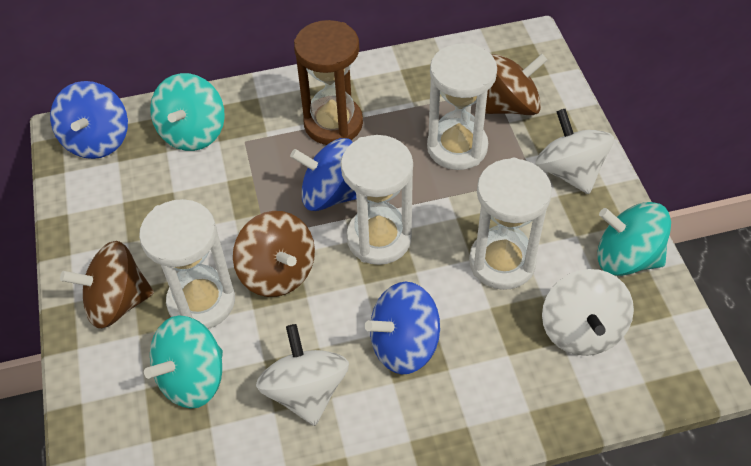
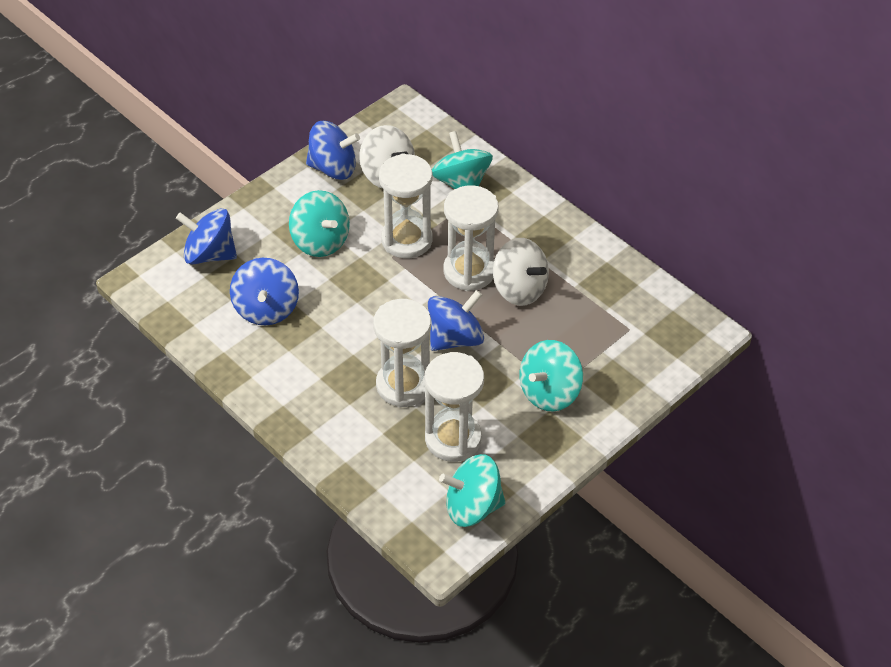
blue spinning top: 3 -> 4
brown hourglass: 1 -> 0
brown spinning top: 3 -> 0
turquoise spinning top: 3 -> 4
white spinning top: 3 -> 2

